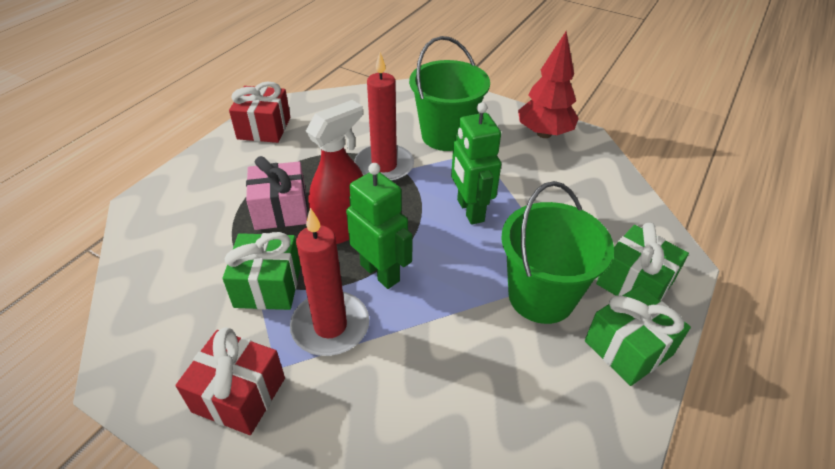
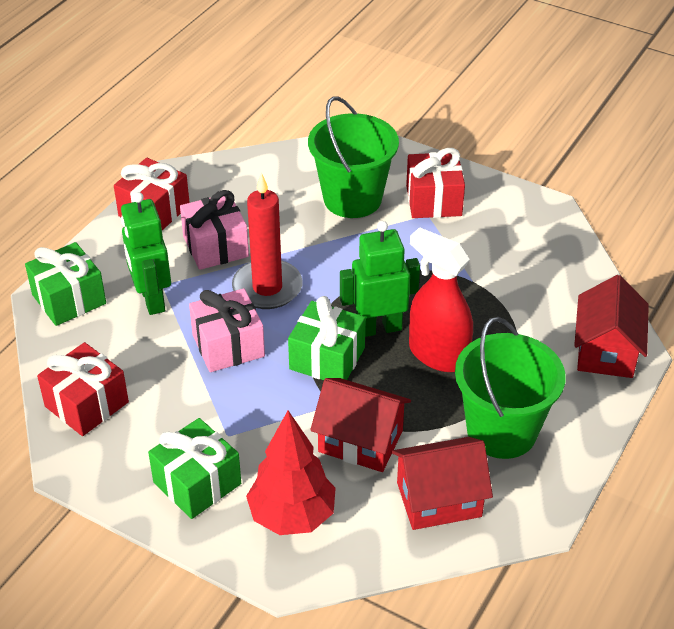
pink gift: 1 -> 2
red candle: 2 -> 1
red gift: 2 -> 3
red house: 0 -> 3

